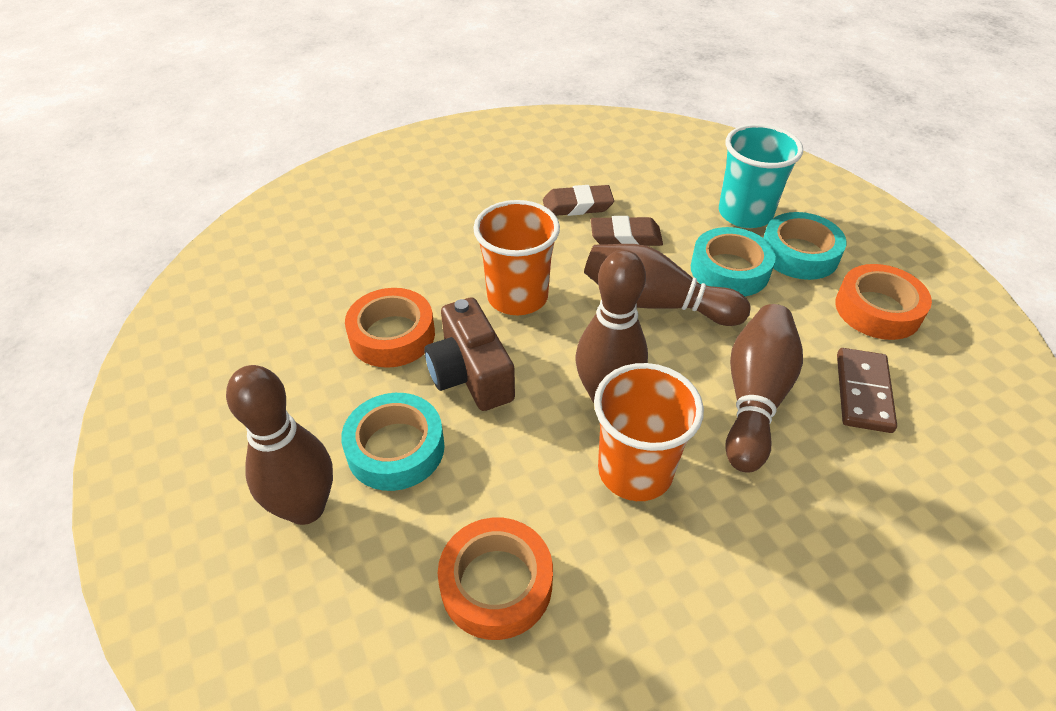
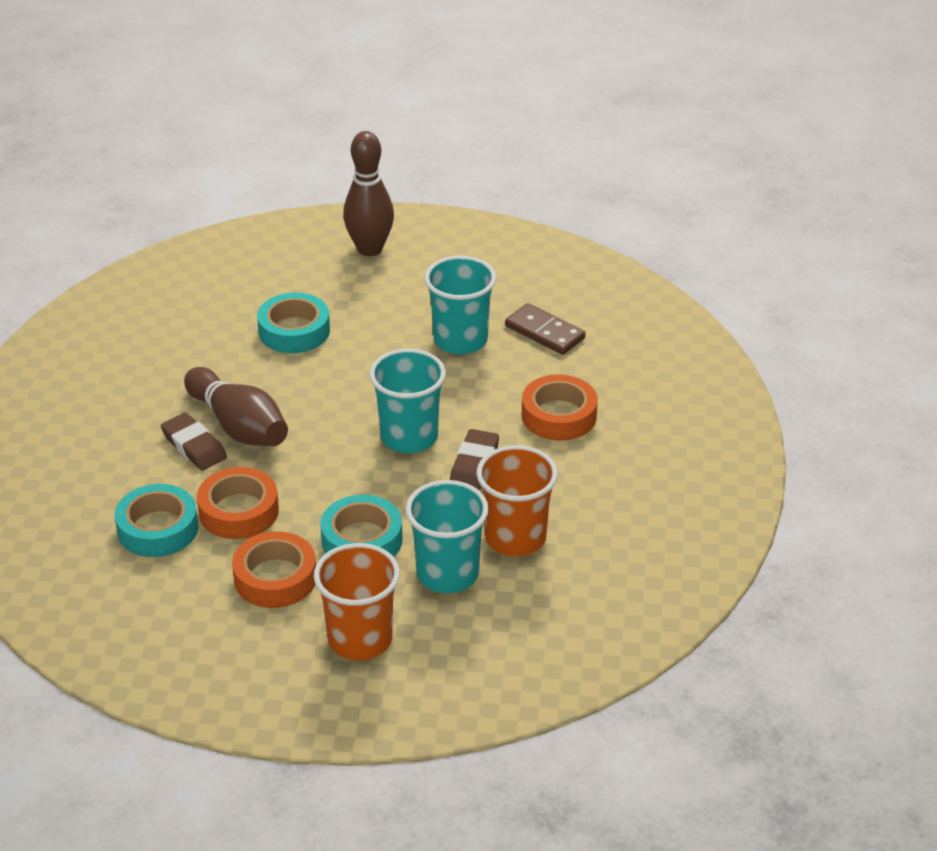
brown bowling pin: 4 -> 2
brown camera: 1 -> 0
turquoise cup: 1 -> 3

